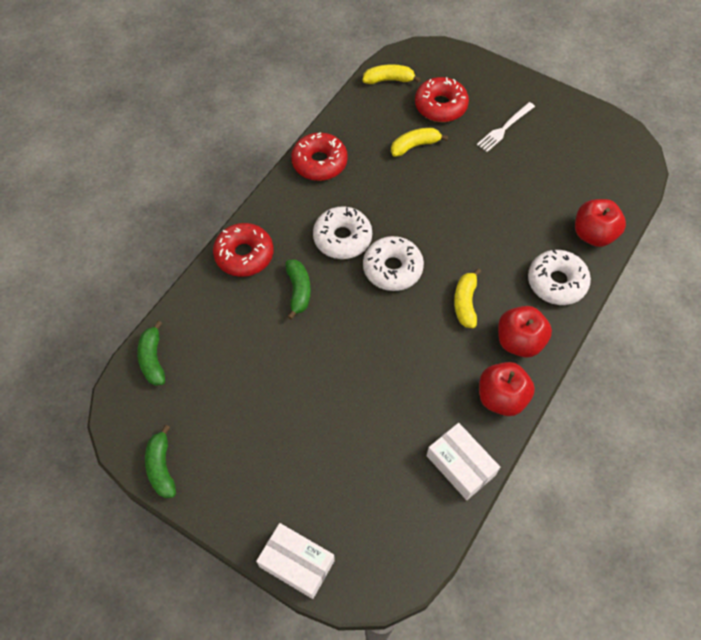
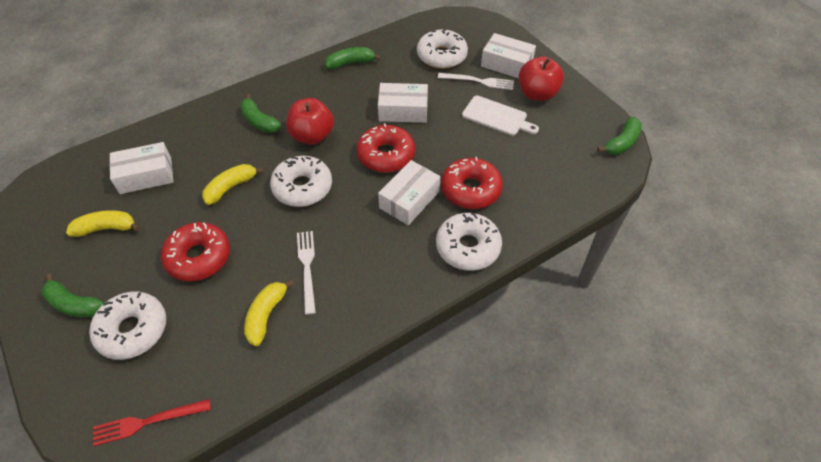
green banana: 3 -> 4
red apple: 3 -> 2
red fork: 0 -> 1
white box: 2 -> 4
white cutting board: 0 -> 1
white donut: 3 -> 4
white fork: 1 -> 2

